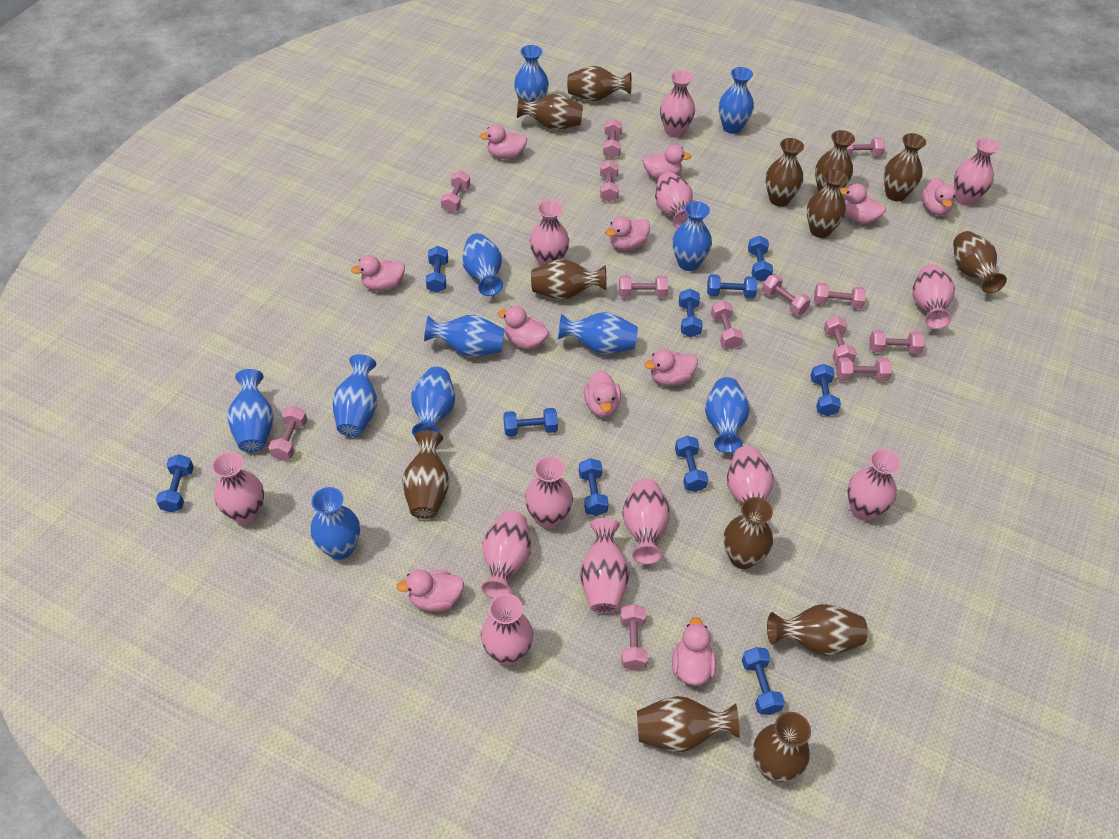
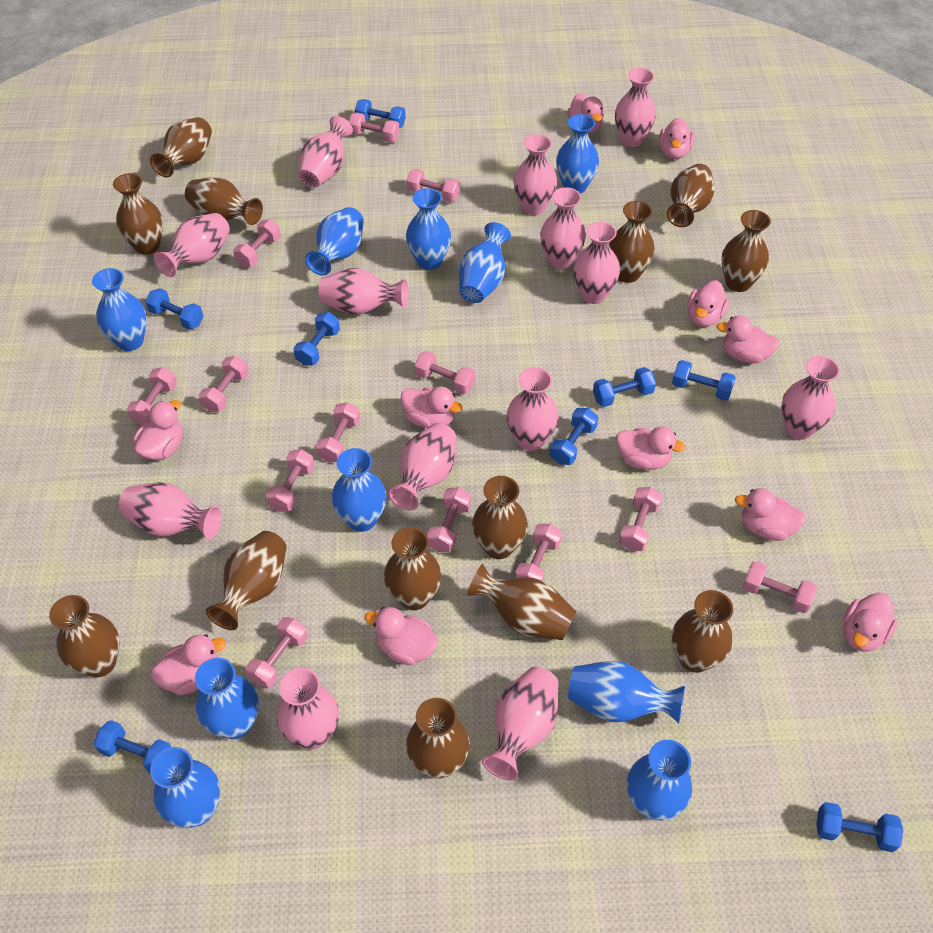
blue dumbbell: 10 -> 8
blue vase: 11 -> 10

